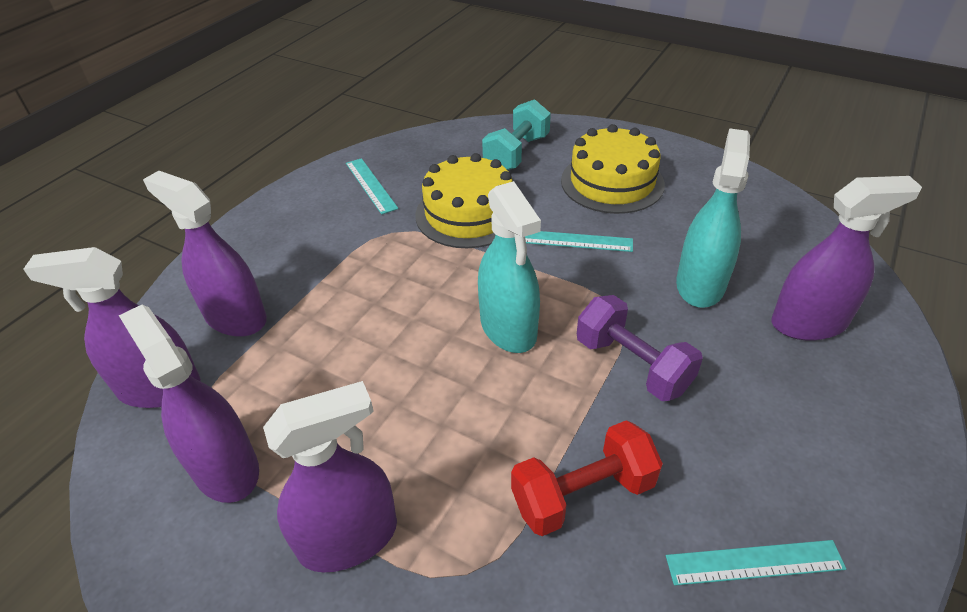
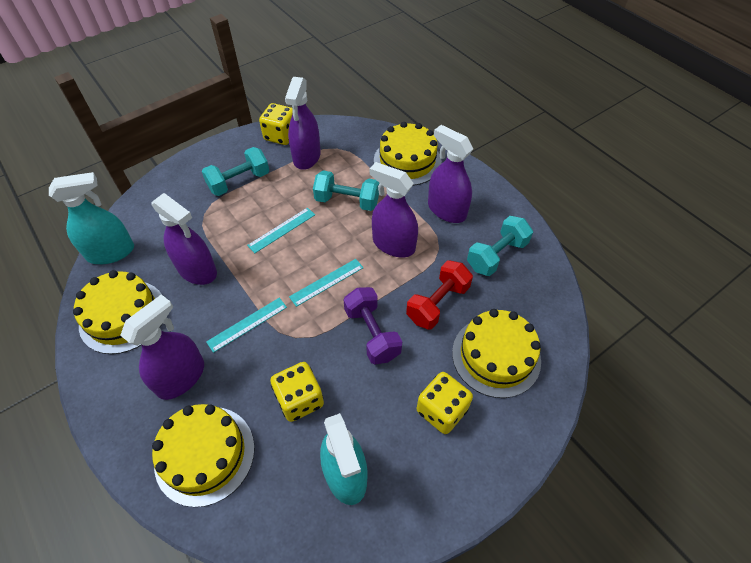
turquoise dumbbell: 1 -> 3
yellow cake: 2 -> 4
yellow dice: 0 -> 3

